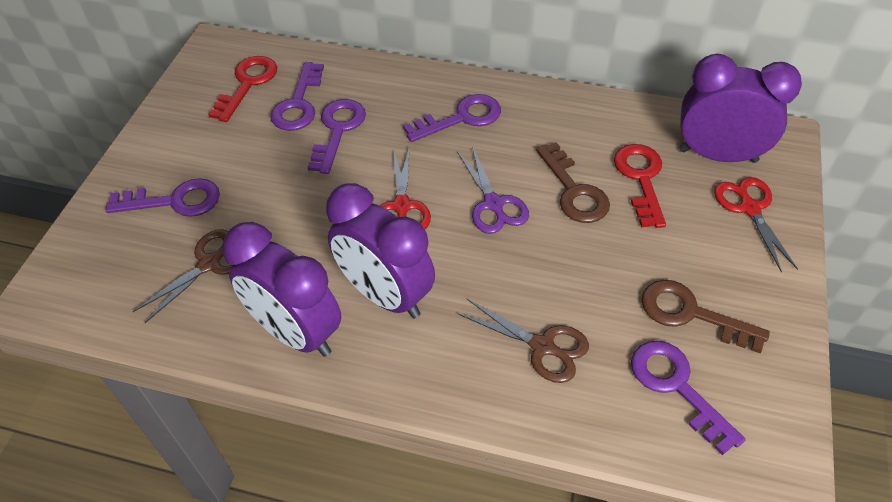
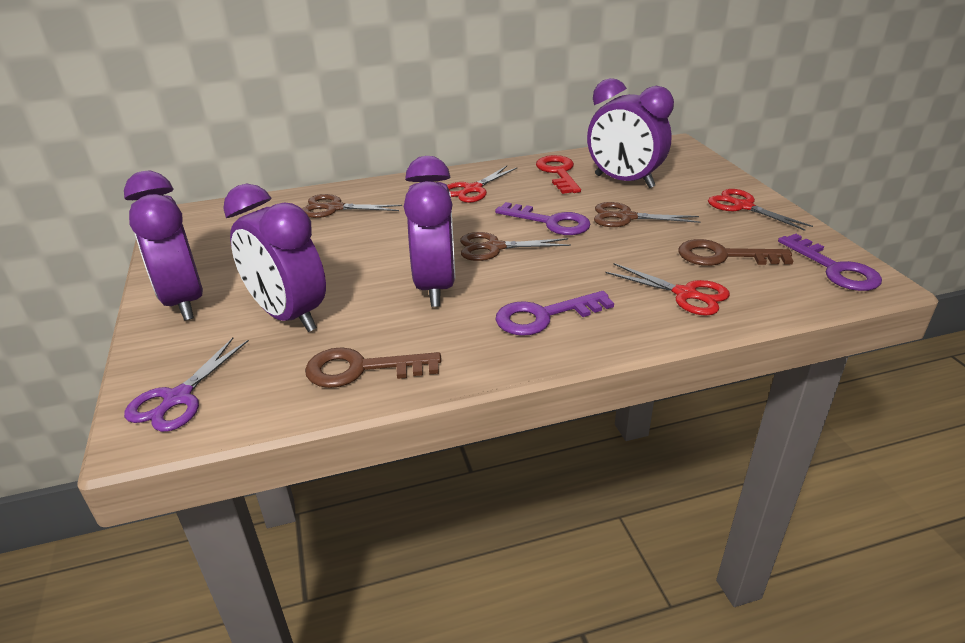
brown scissors: 2 -> 3
purple clock: 3 -> 4
purple key: 5 -> 3
red key: 2 -> 1
red scissors: 2 -> 3

